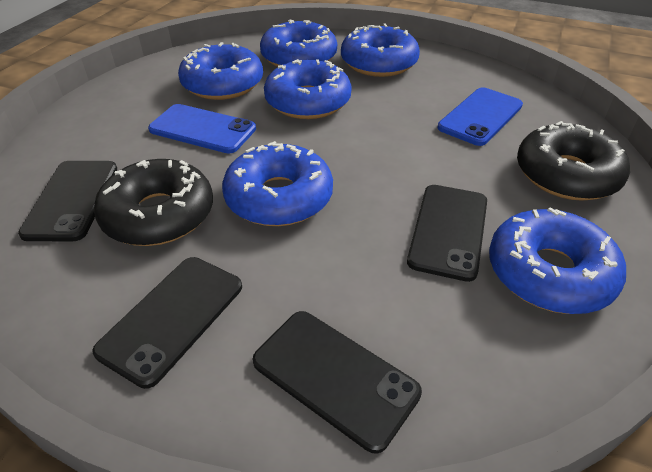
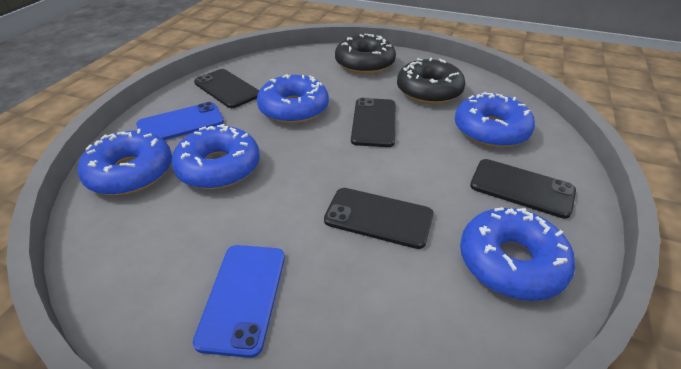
blue donut: 6 -> 5

